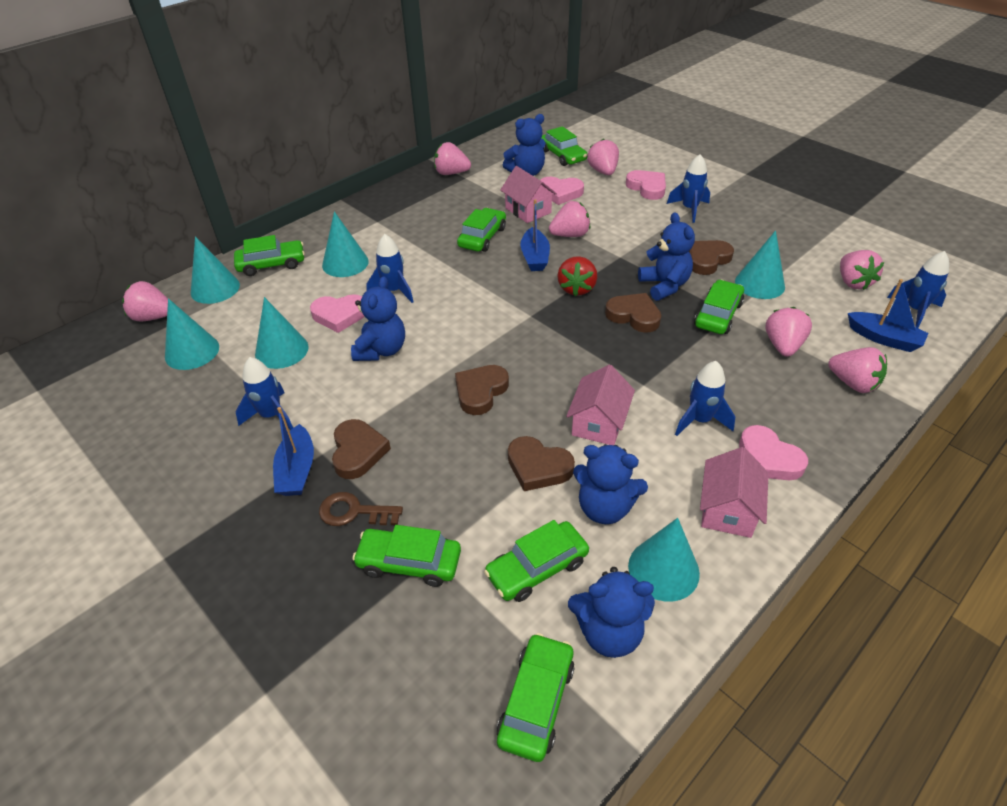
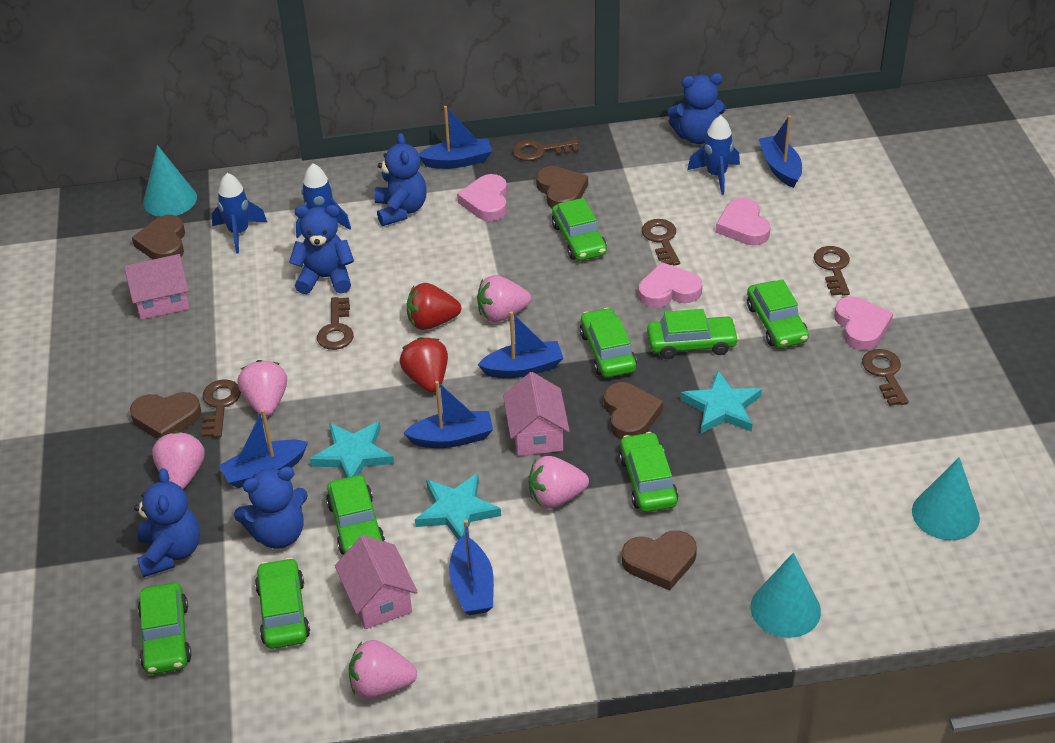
blue boat: 3 -> 6
blue rocket: 5 -> 3
brown key: 1 -> 6
green car: 7 -> 8
pink strawberry: 7 -> 5
red strawberry: 1 -> 2
turquoise cone: 6 -> 3
turquoise star: 0 -> 3

